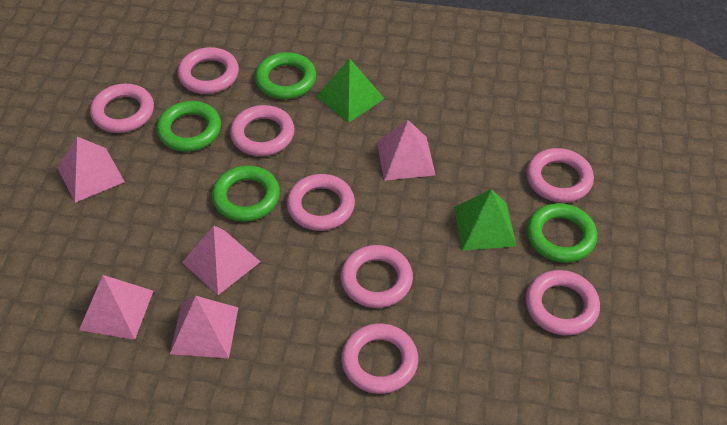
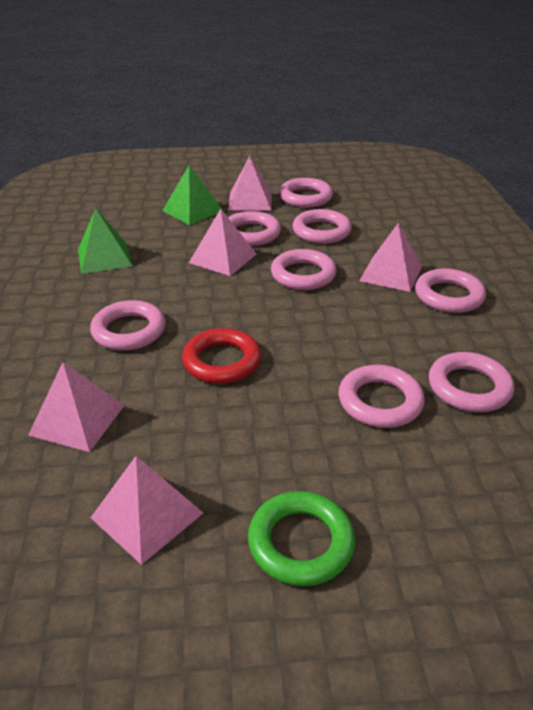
green ring: 4 -> 1
red ring: 0 -> 1

